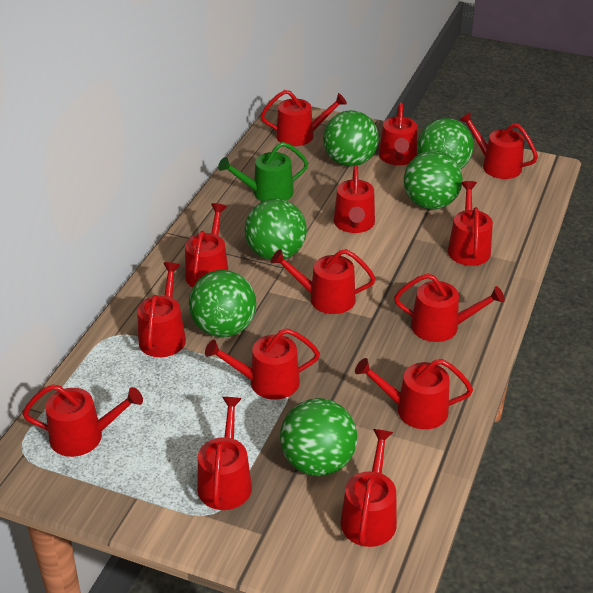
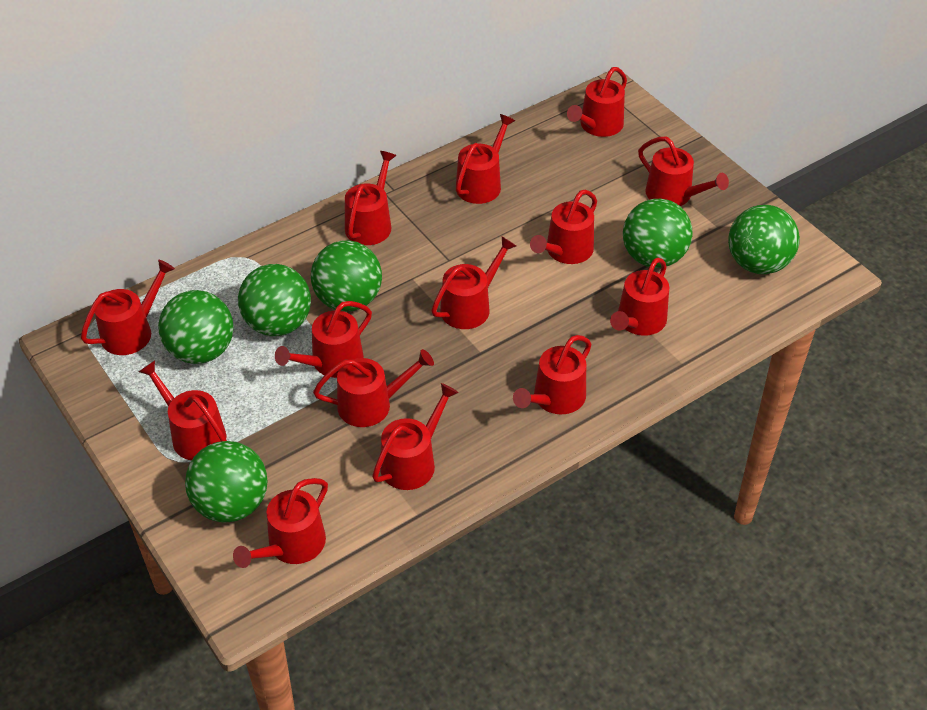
green watering can: 1 -> 0

